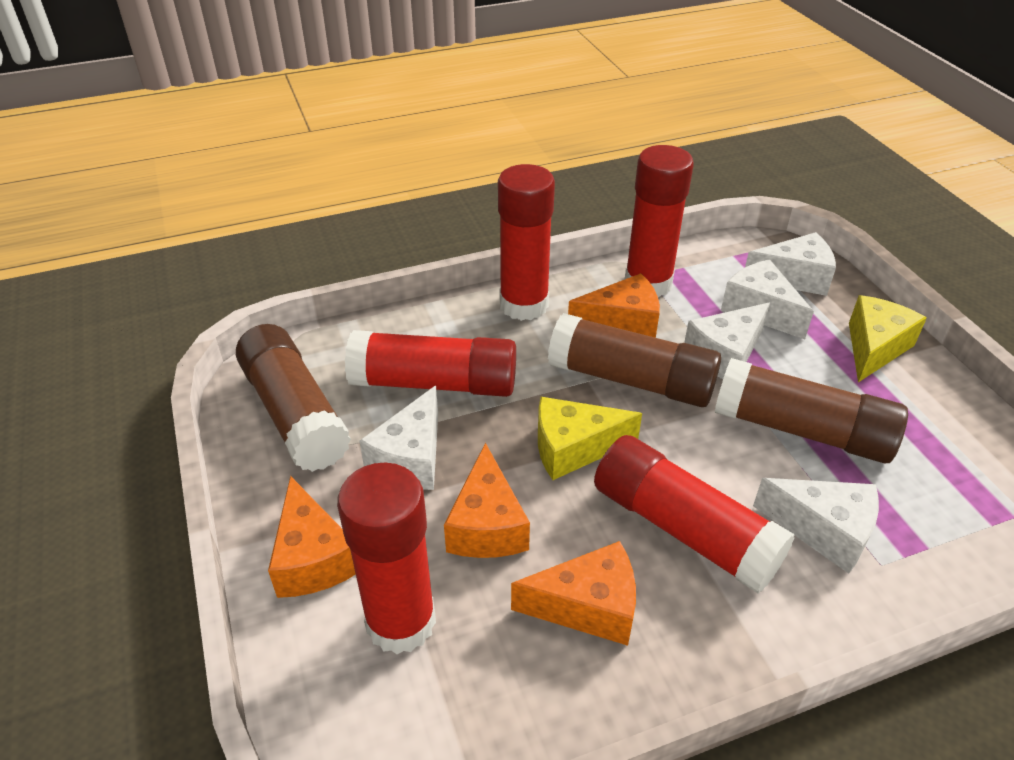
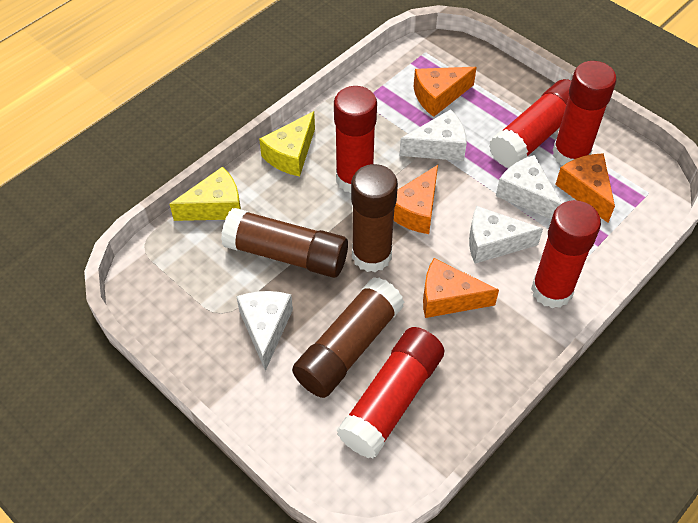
white cheese: 5 -> 4

